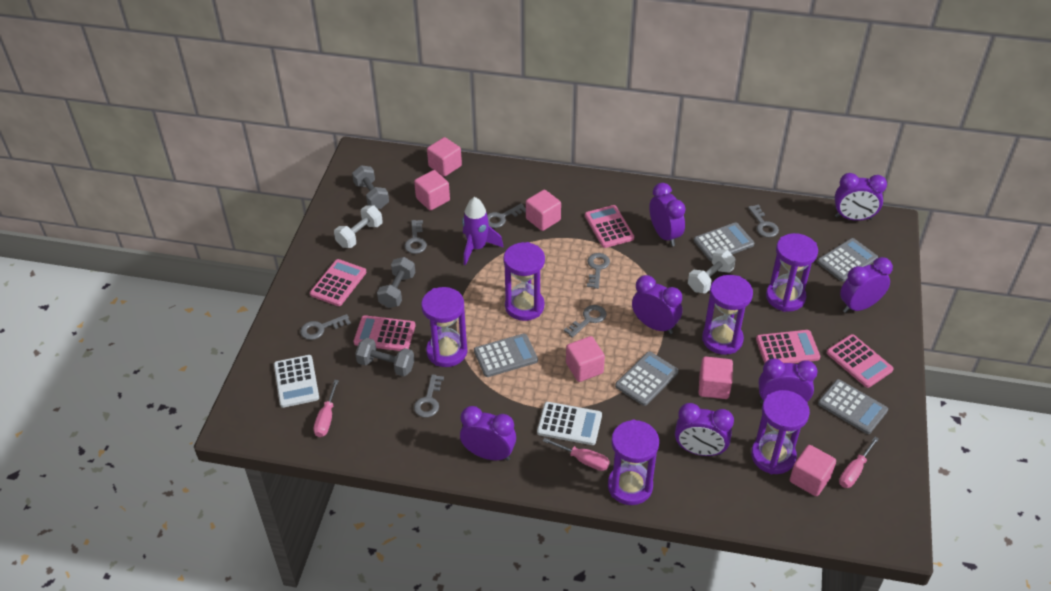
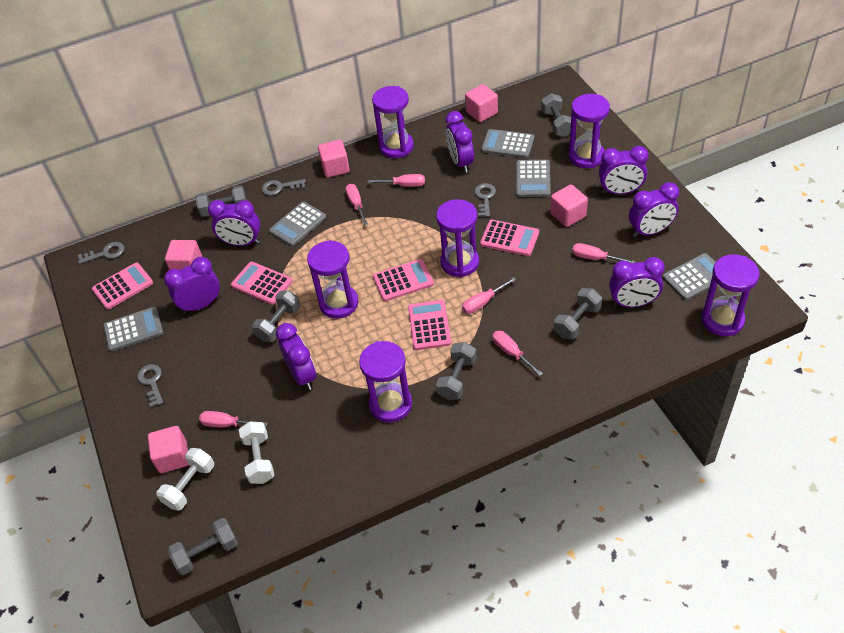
grey dumbbell: 3 -> 6
grey key: 7 -> 4
pink cube: 6 -> 5
pink screwdriver: 3 -> 6
purple rocket: 1 -> 0
white calculator: 2 -> 0

